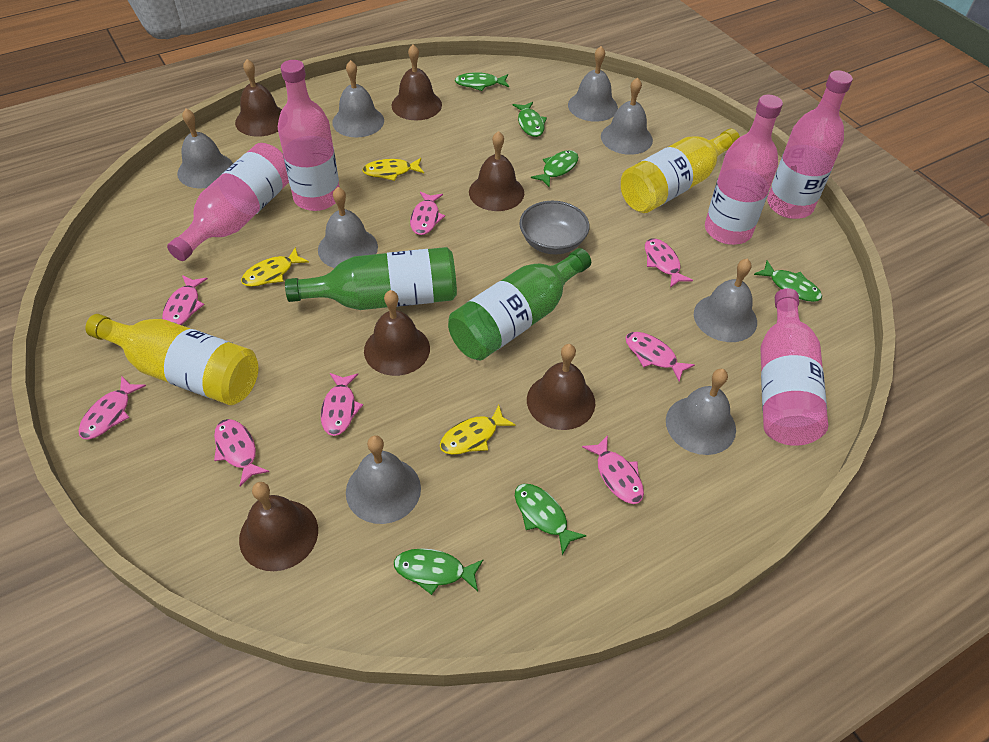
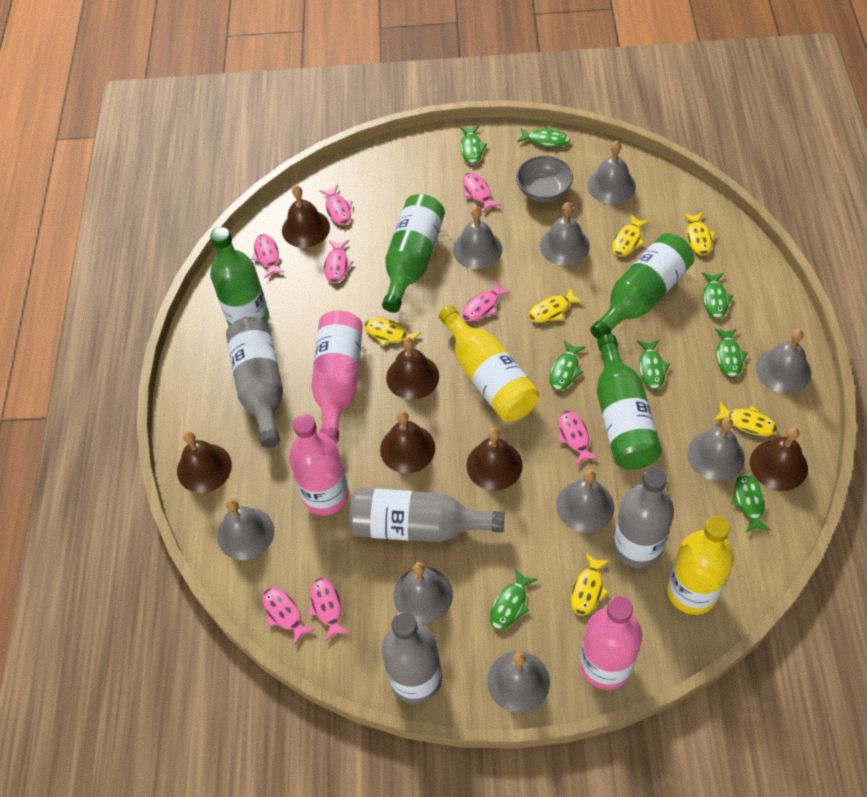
green bottle: 2 -> 4
green fish: 6 -> 8
grey bell: 8 -> 9
grey bottle: 0 -> 4
pink bottle: 5 -> 3
yellow fish: 3 -> 6

